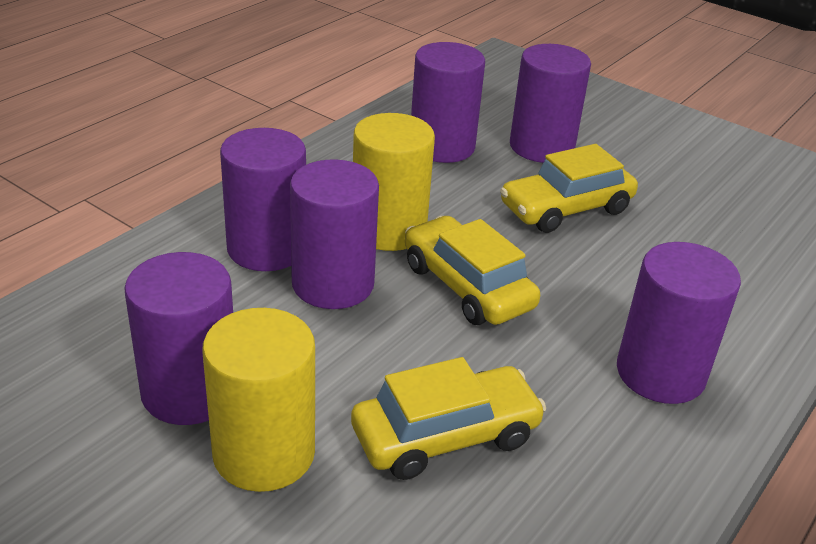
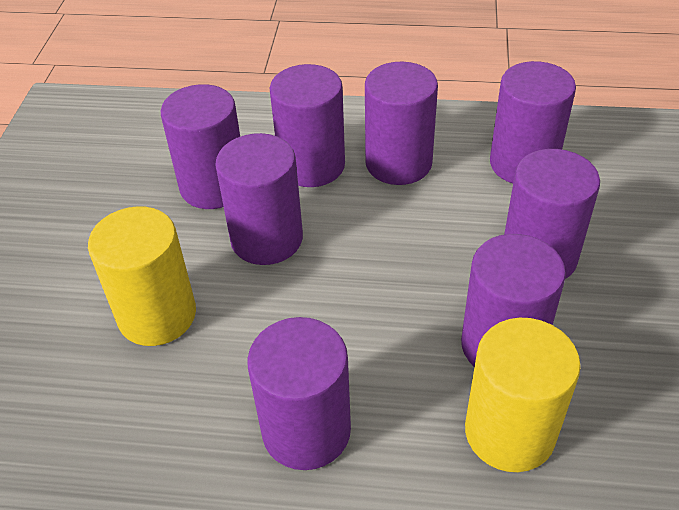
purple cylinder: 6 -> 8
yellow car: 3 -> 0

